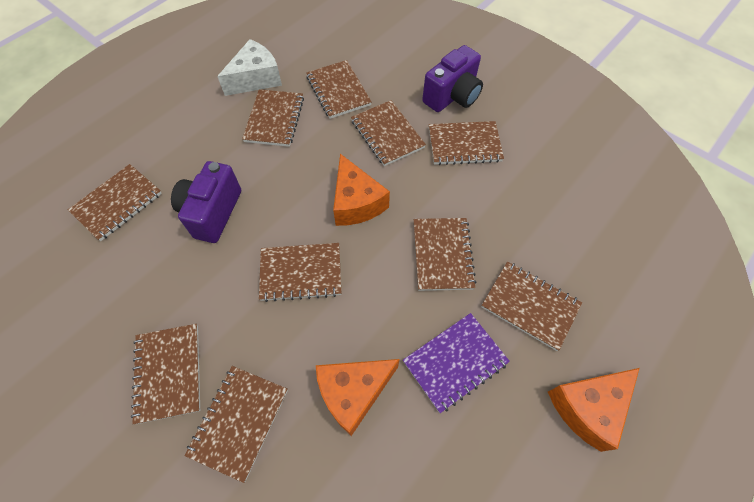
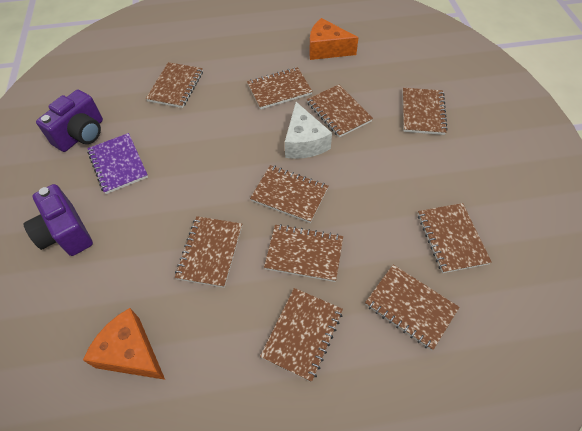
orange cheese: 3 -> 2

